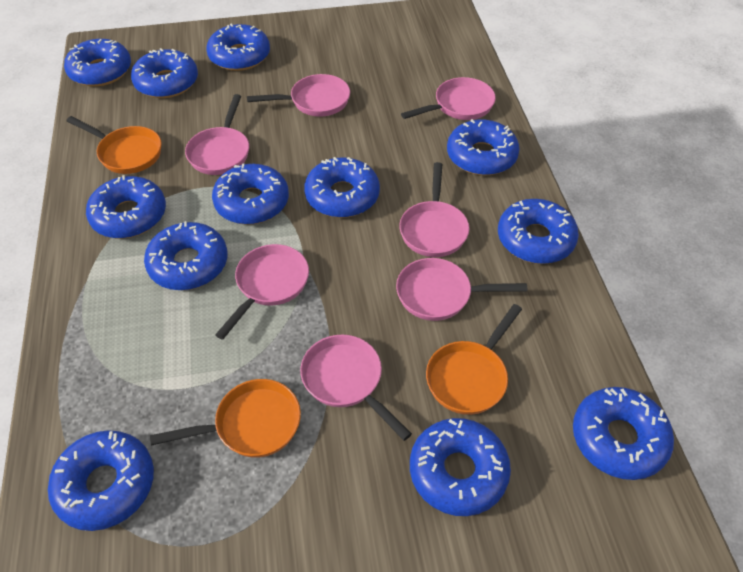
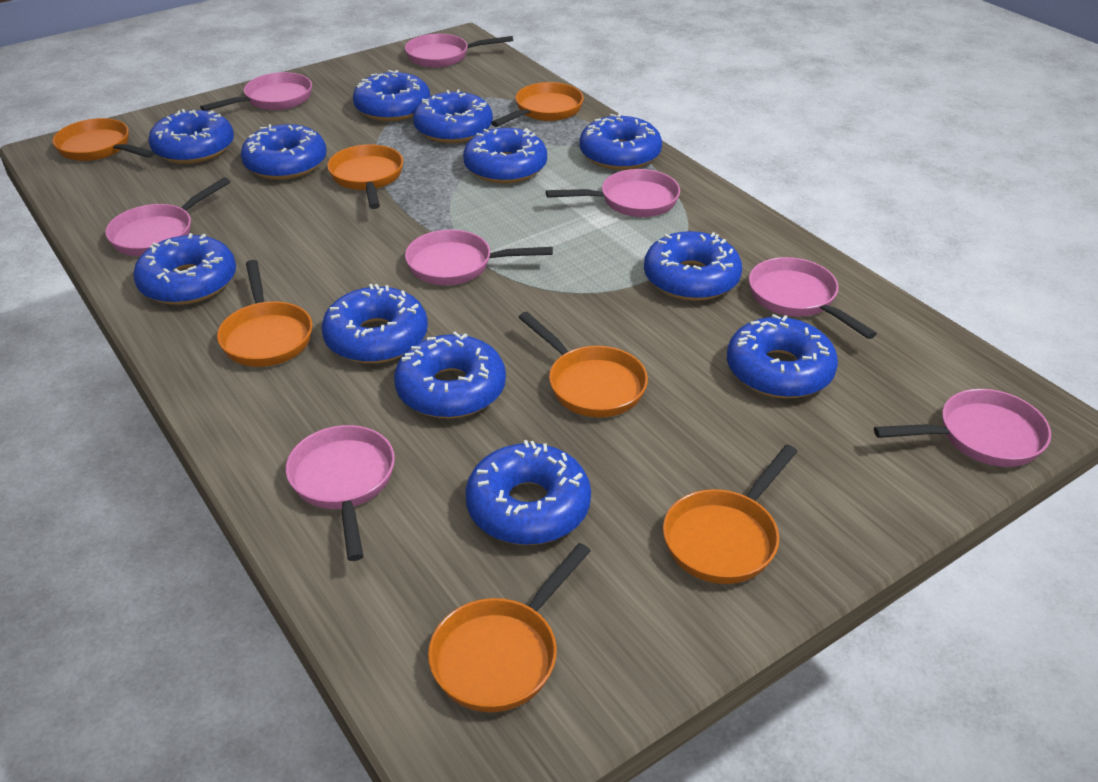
orange pan: 3 -> 7
pink pan: 7 -> 8

